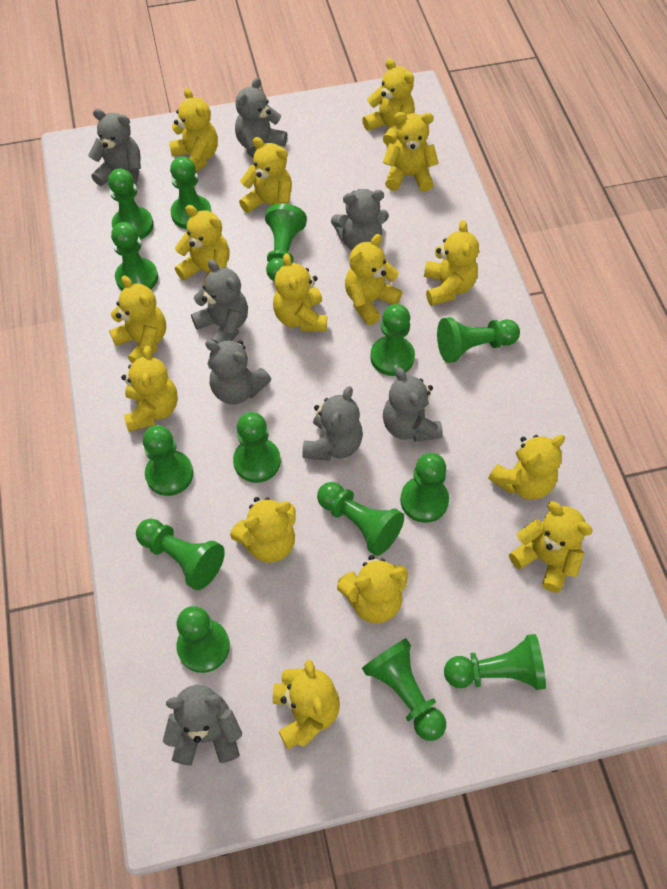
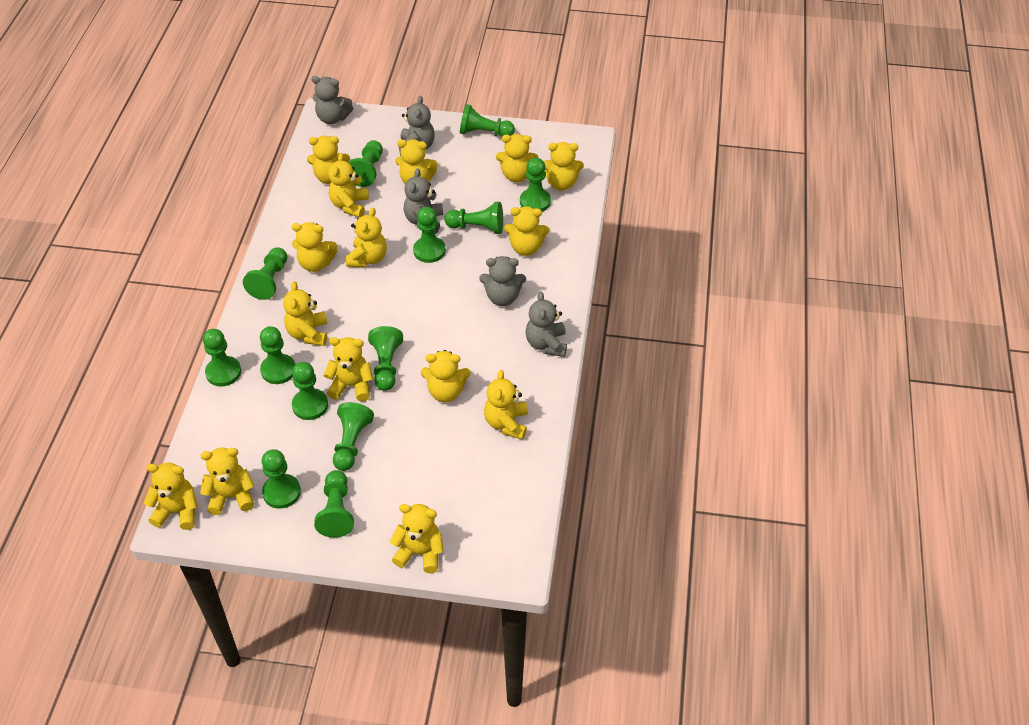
green pawn: 14 -> 13
grey teddy bear: 8 -> 5

